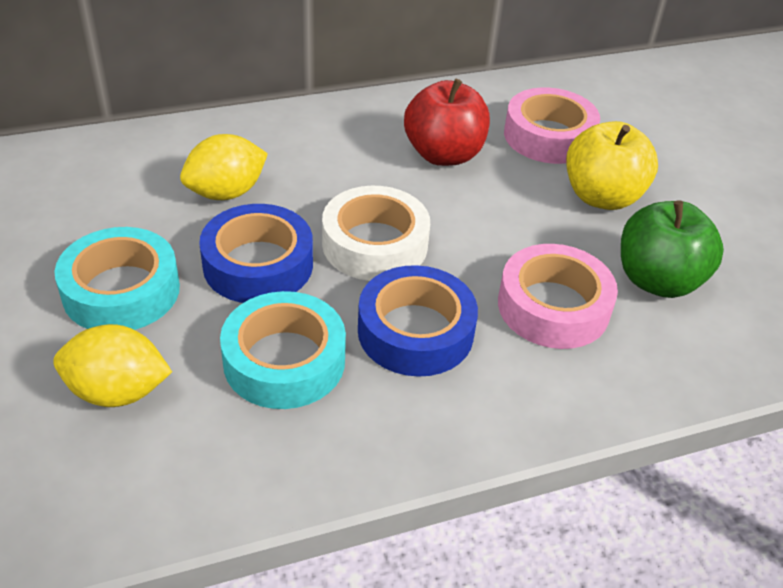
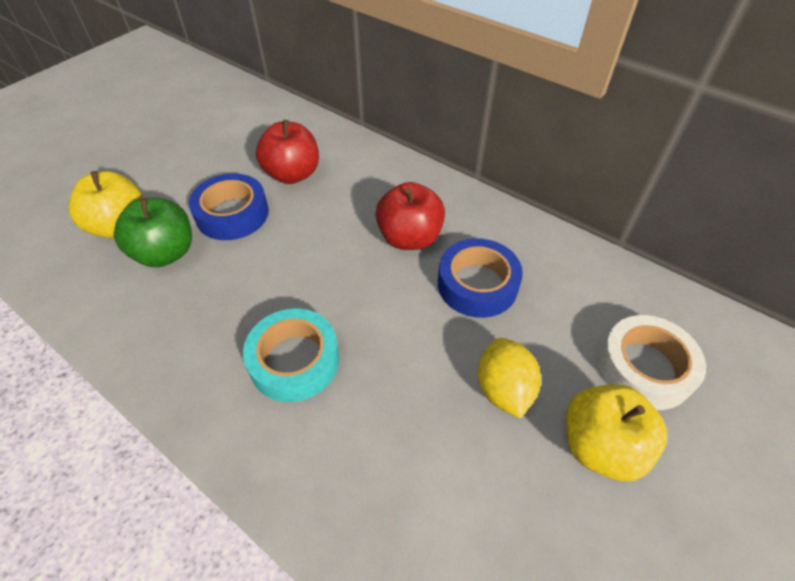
pink tape: 2 -> 0
red apple: 1 -> 2
turquoise tape: 2 -> 1
yellow apple: 1 -> 2
yellow lemon: 2 -> 1

